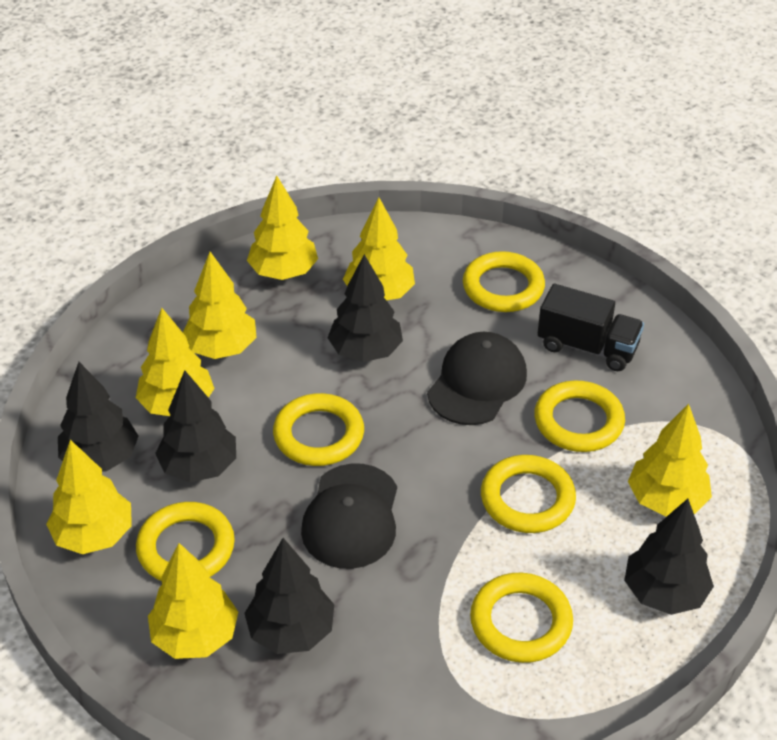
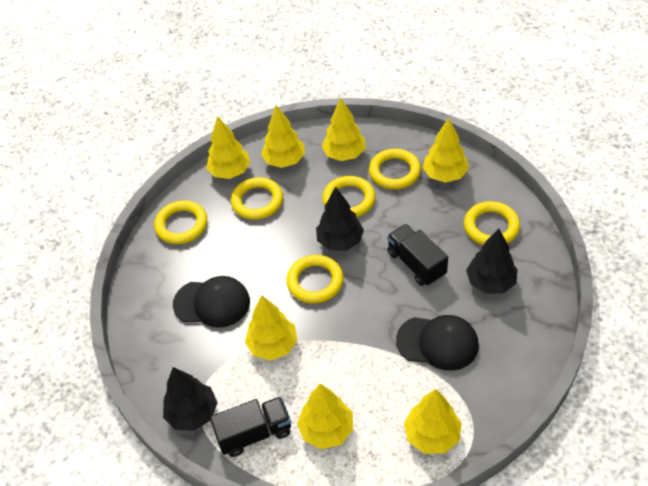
black tree: 5 -> 3
black truck: 1 -> 2

